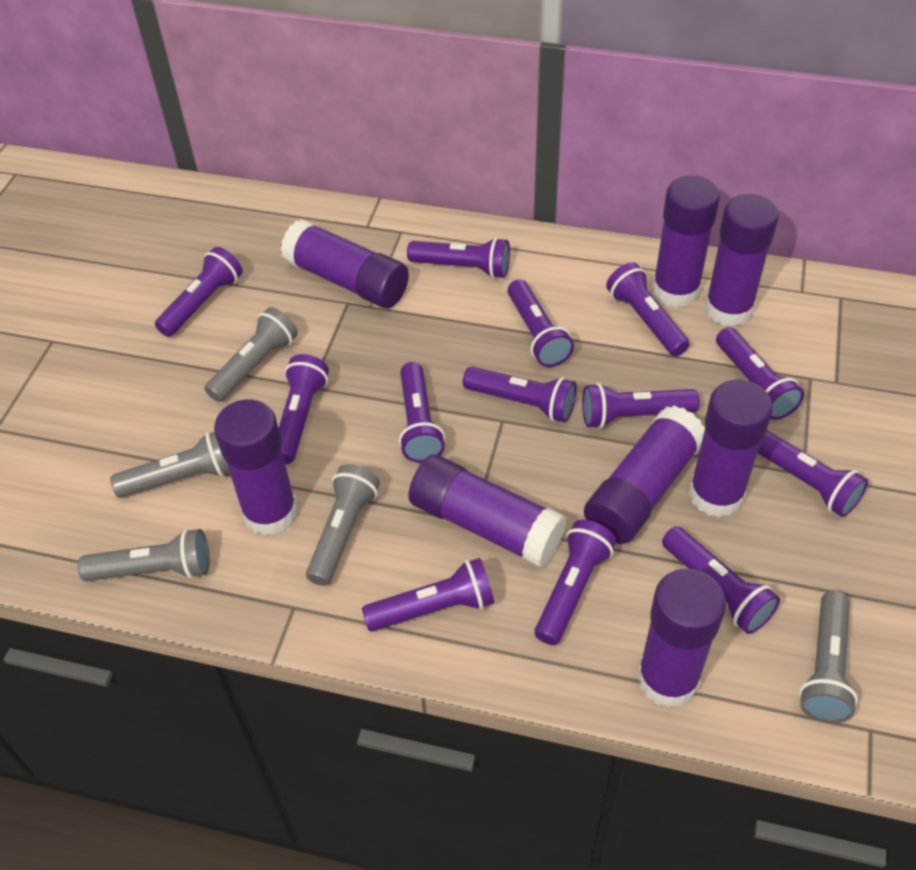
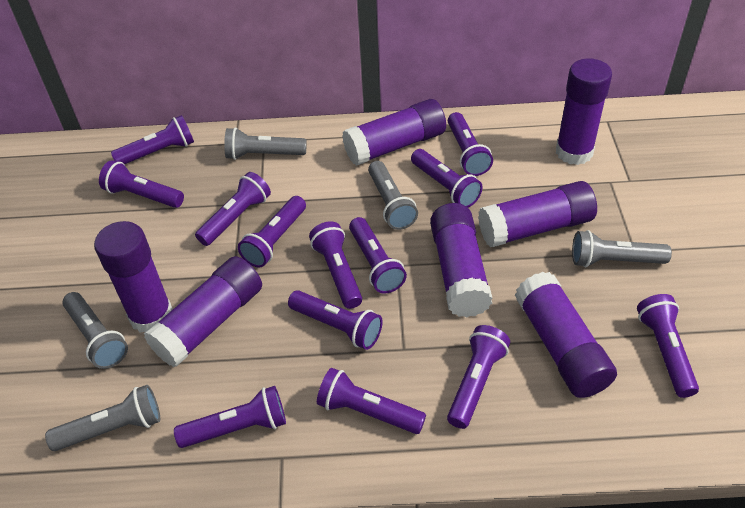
purple glue stick: 8 -> 7

